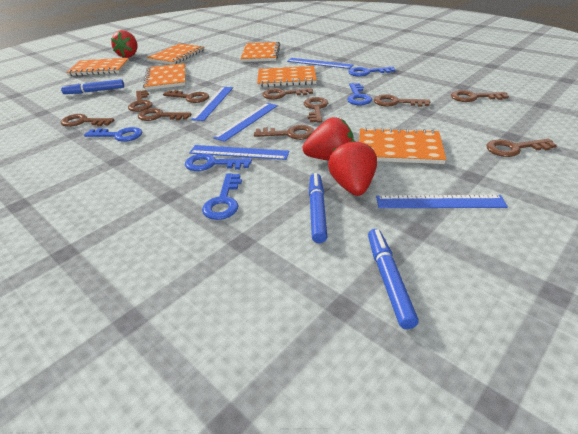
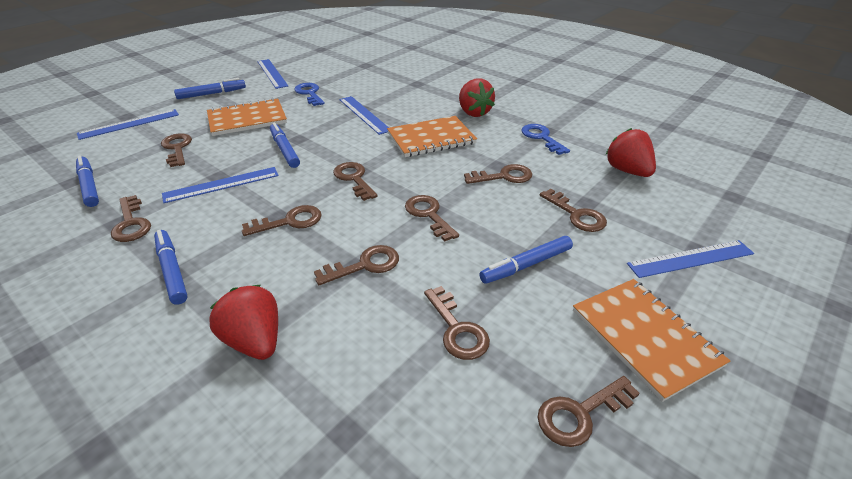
blue key: 5 -> 2
blue marker: 3 -> 5
orange notebook: 6 -> 3

